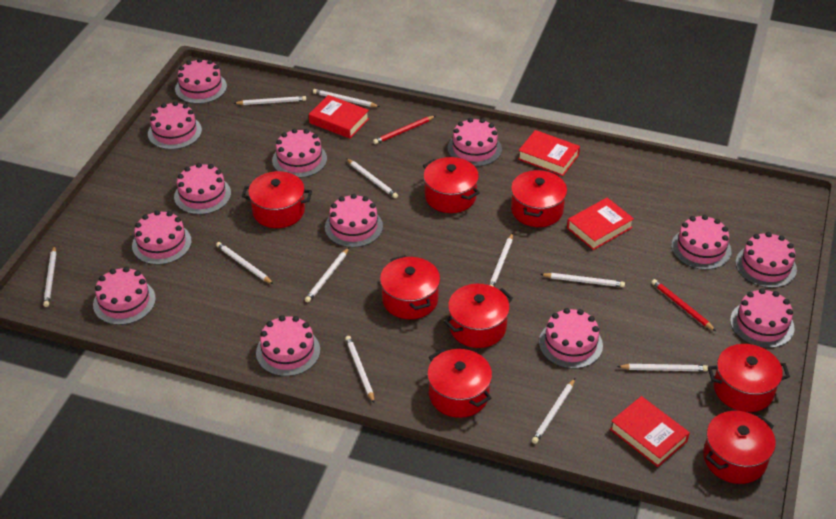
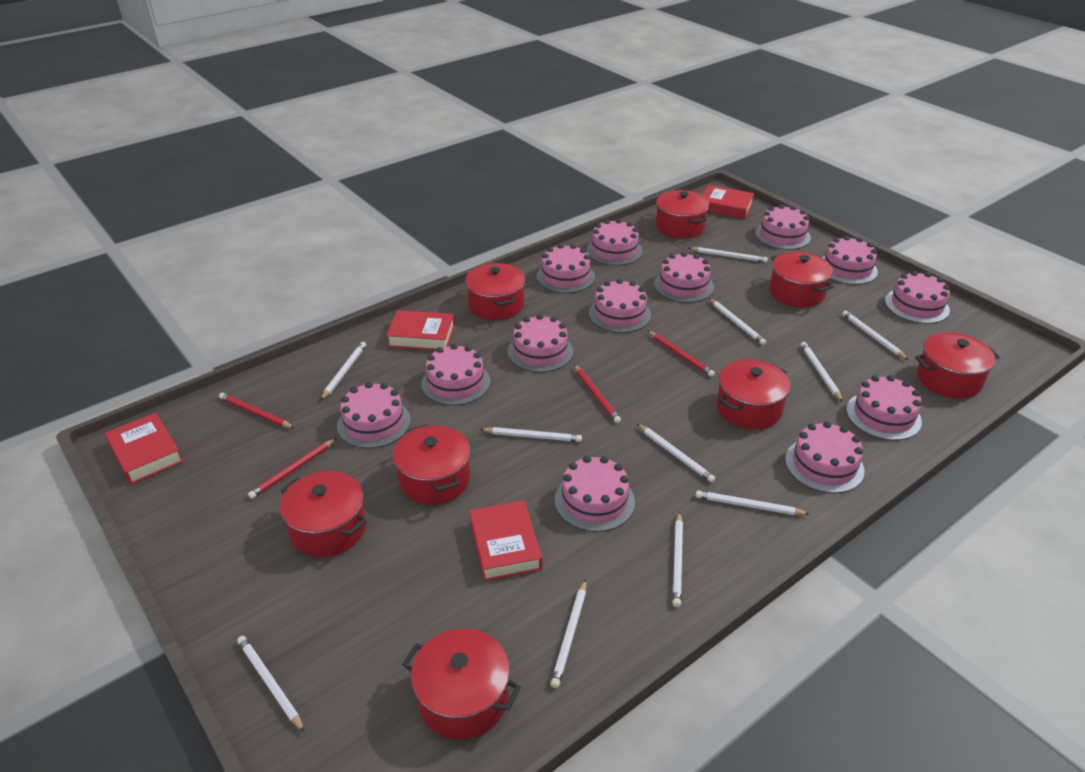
red pencil: 2 -> 4

